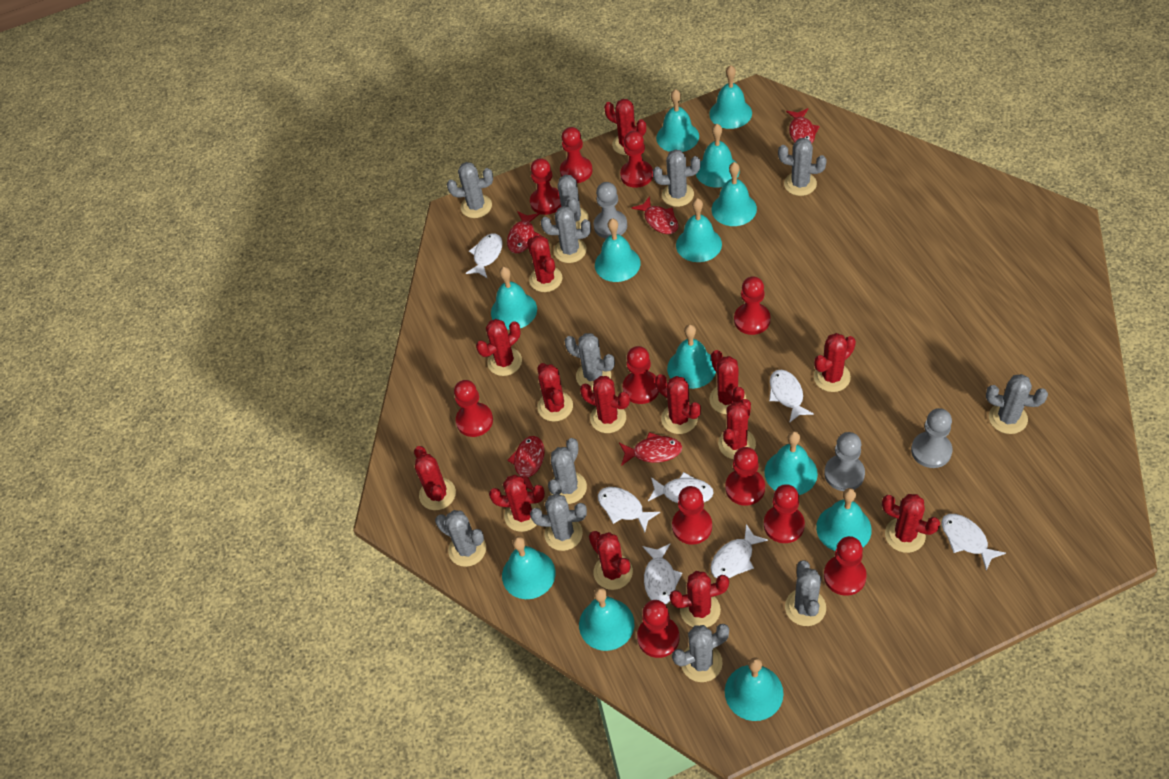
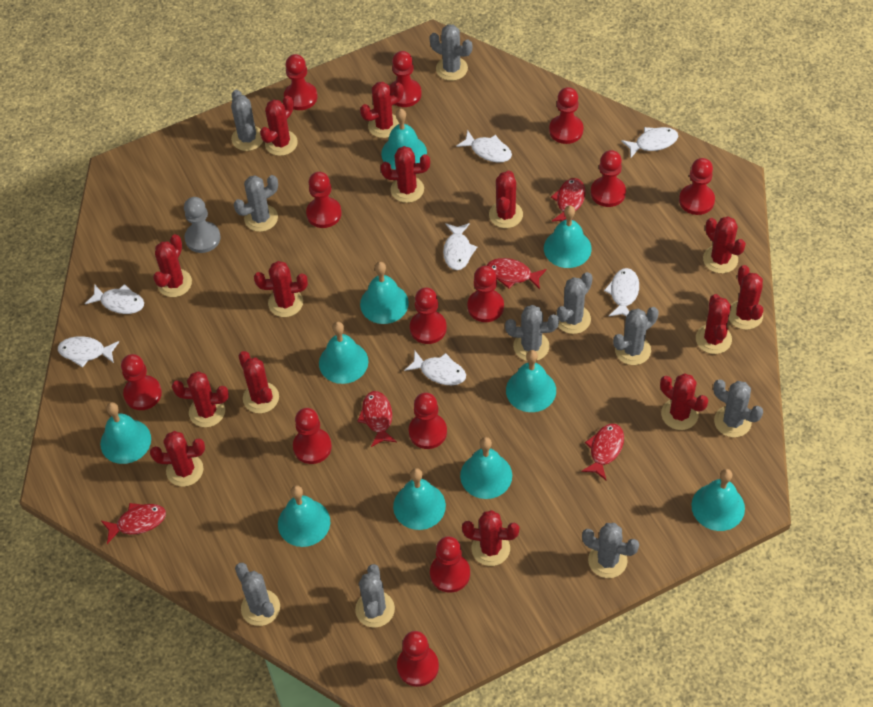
grey cactus: 12 -> 10
grey pawn: 3 -> 1
red pawn: 11 -> 13
turquoise bell: 13 -> 10

